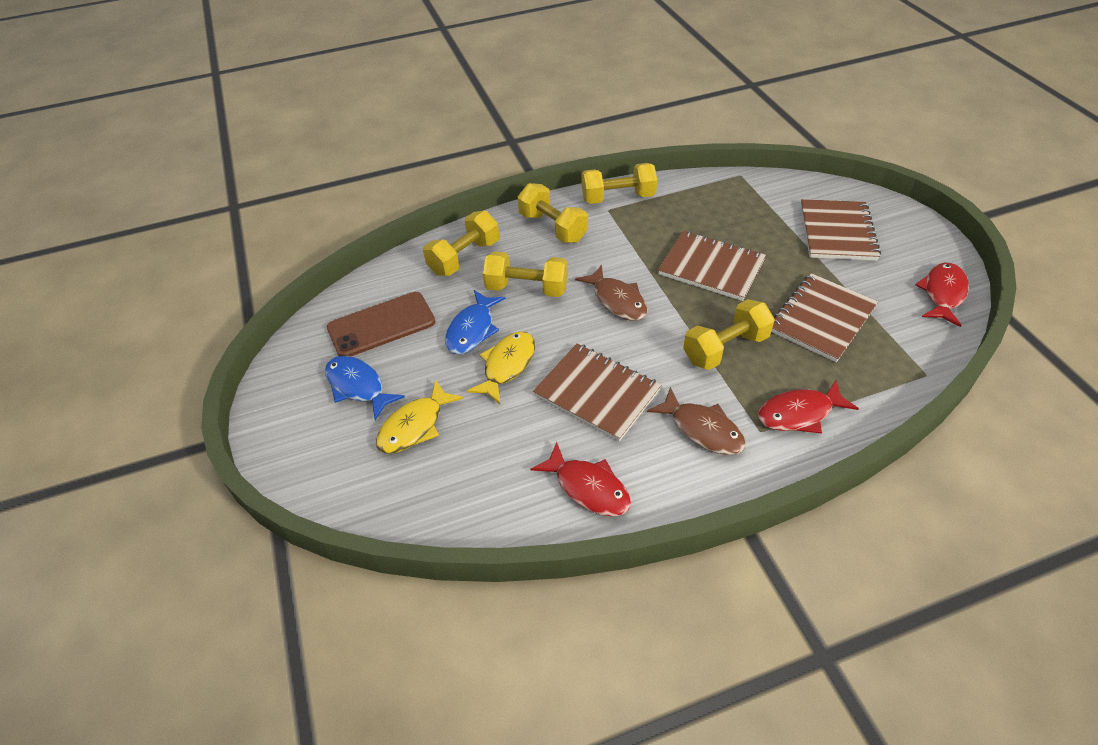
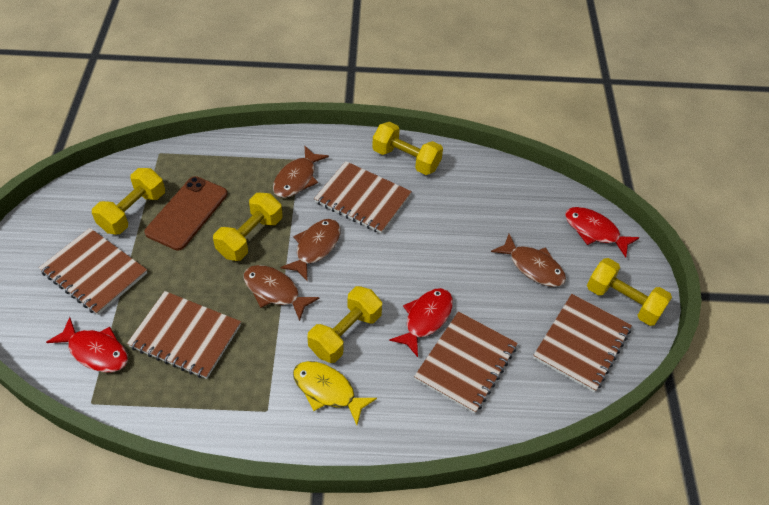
blue fish: 2 -> 0
brown fish: 2 -> 4
brown notebook: 4 -> 5
yellow fish: 2 -> 1

